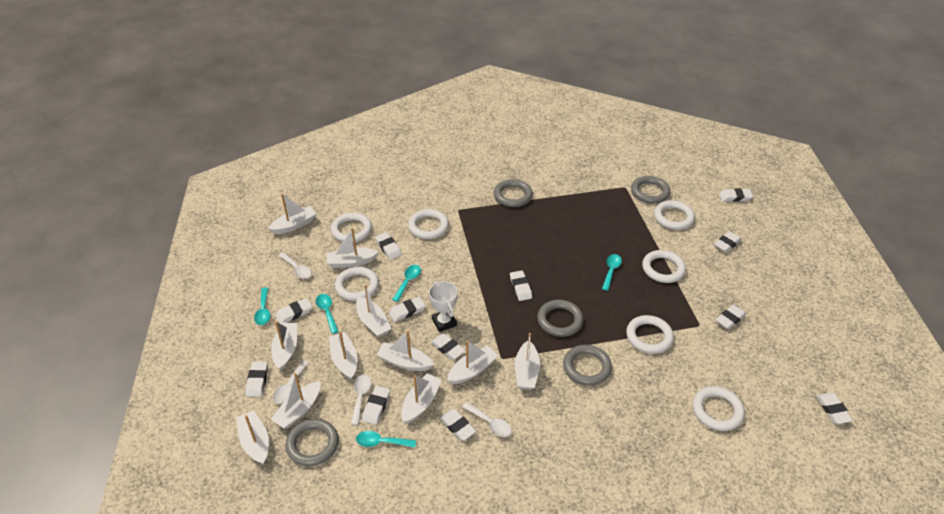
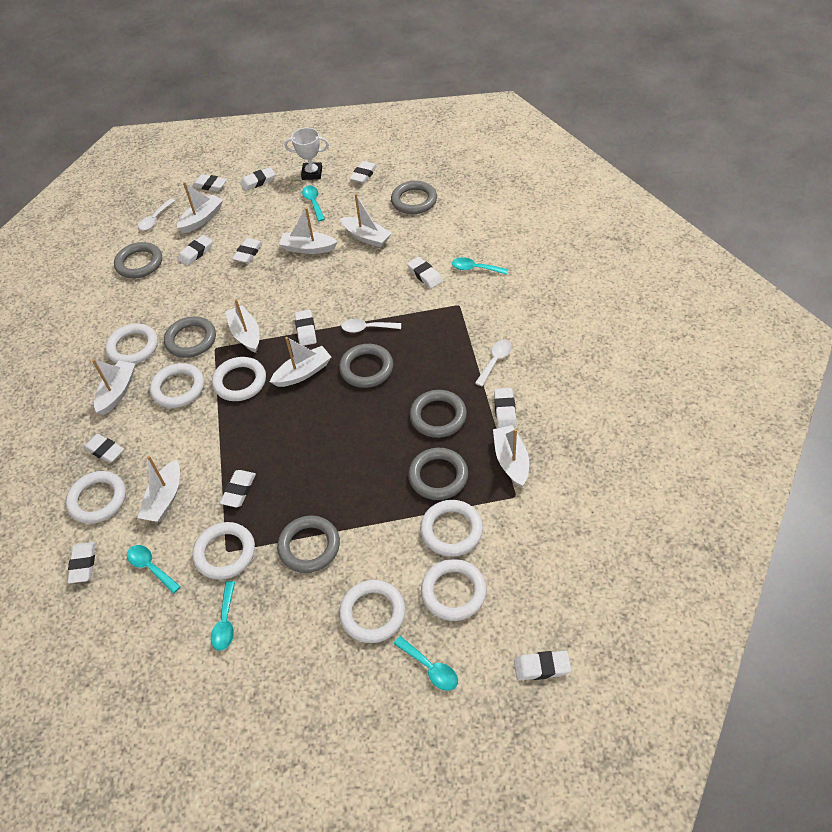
grey ring: 5 -> 7
white boat: 11 -> 8
white ring: 7 -> 8
white spoon: 4 -> 3

